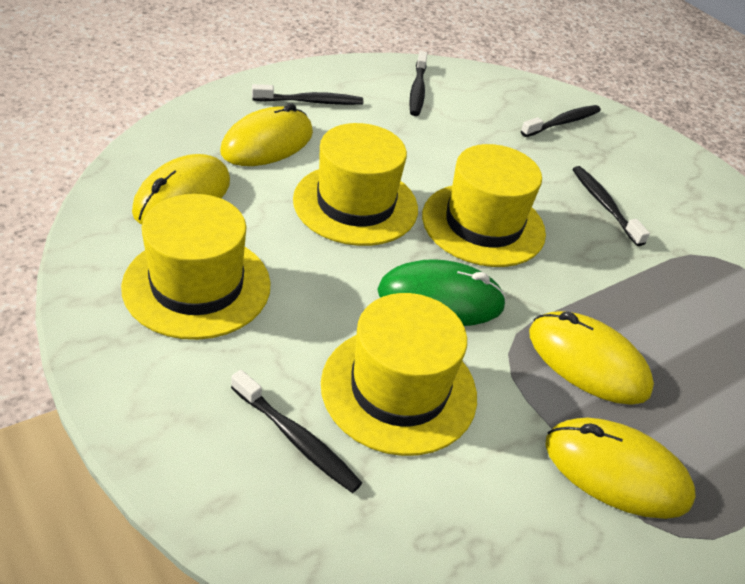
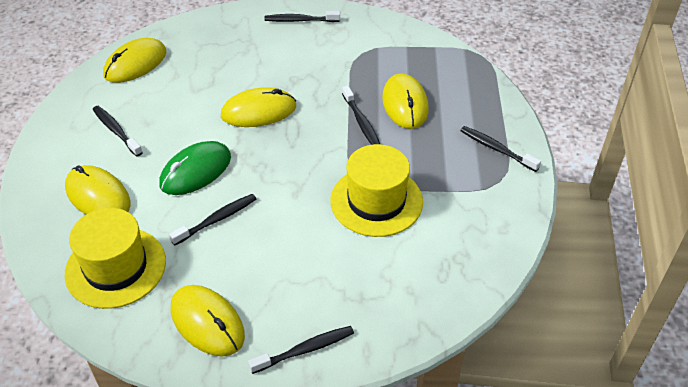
black toothbrush: 5 -> 6
yellow hat: 4 -> 2
yellow mouse: 4 -> 5

